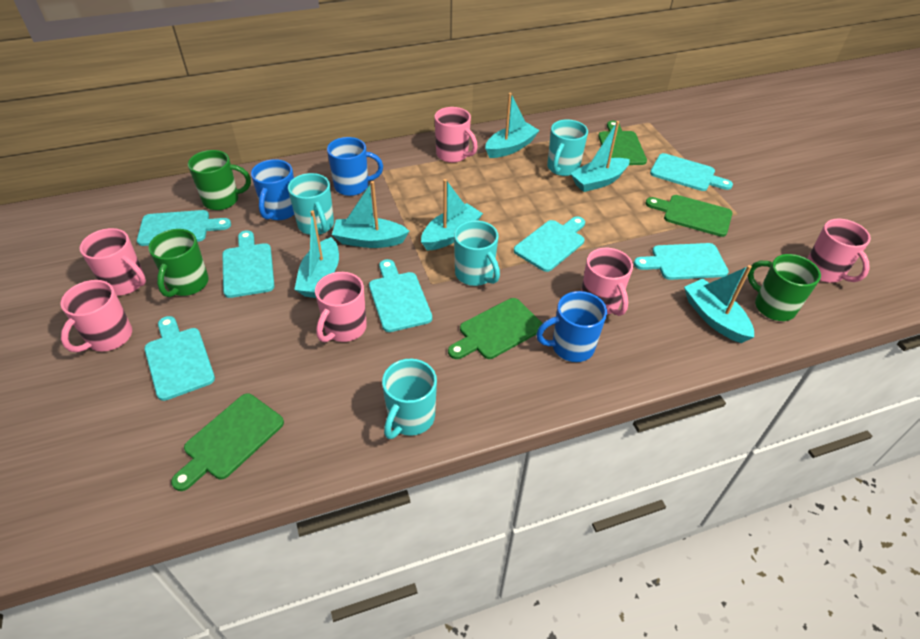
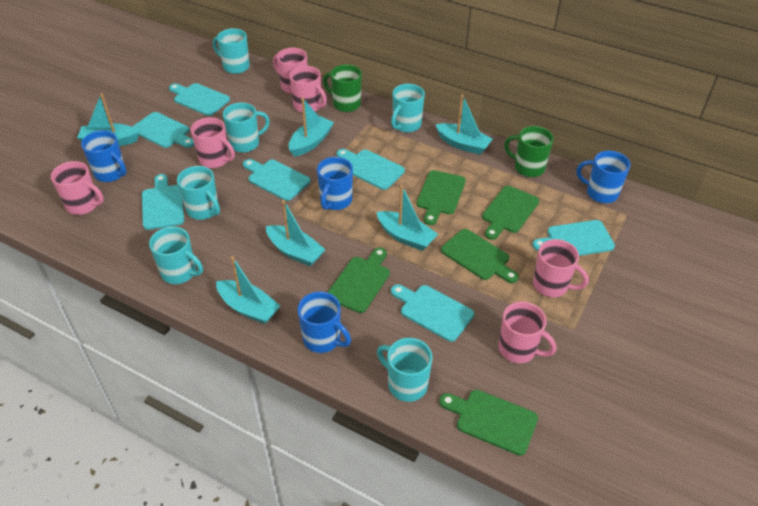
blue mug: 3 -> 4
green cutting board: 4 -> 5
green mug: 3 -> 2
turquoise mug: 4 -> 6

